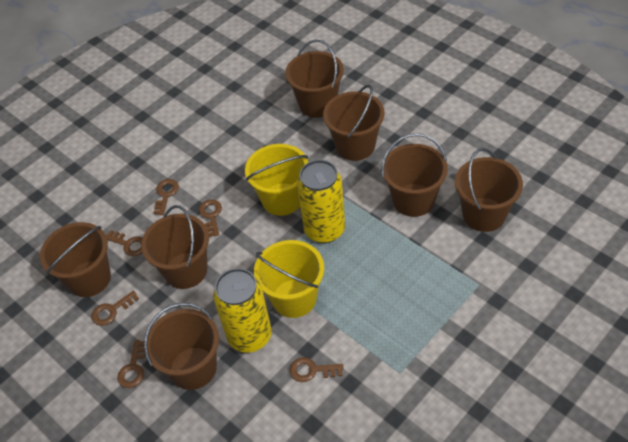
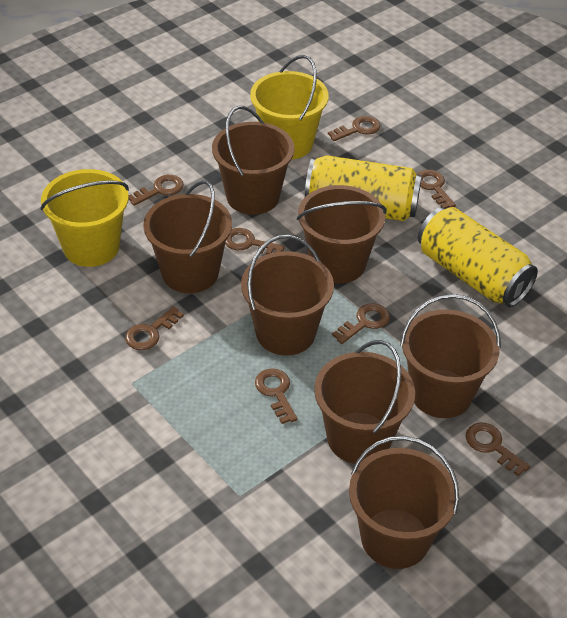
brown key: 6 -> 8

